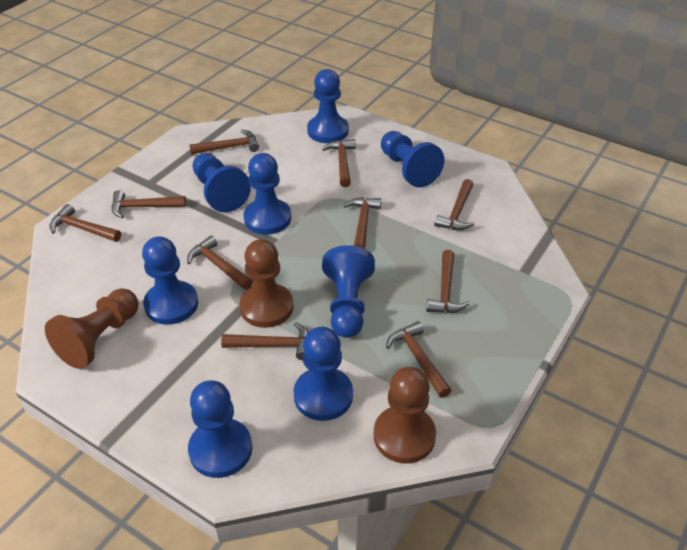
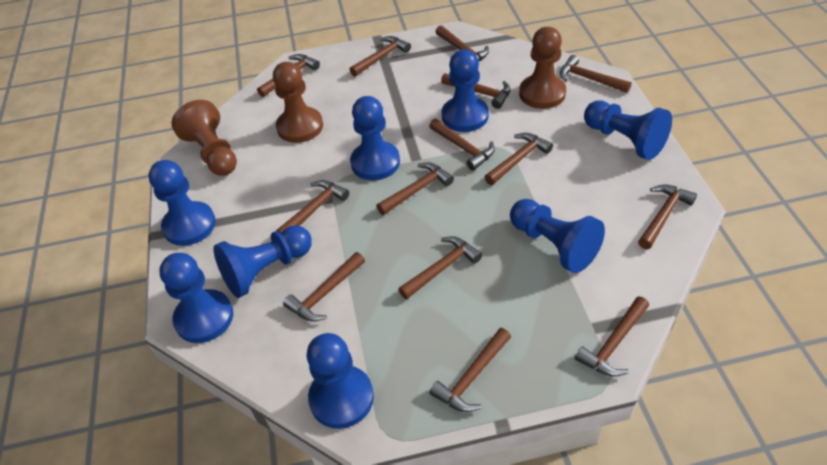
brown hammer: 10 -> 14

